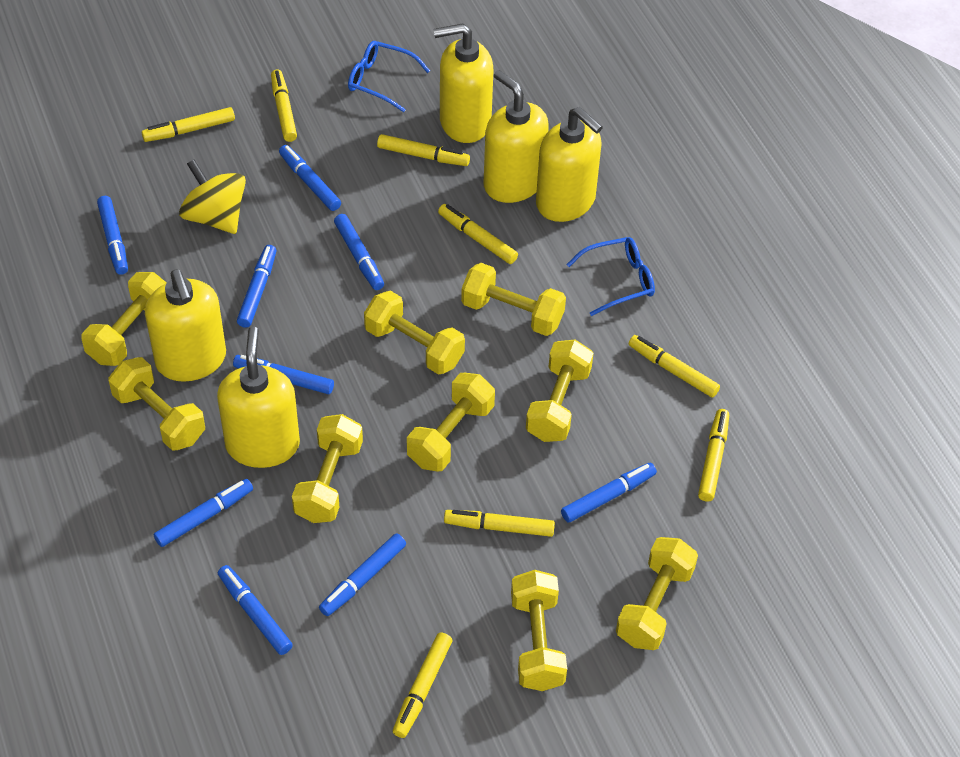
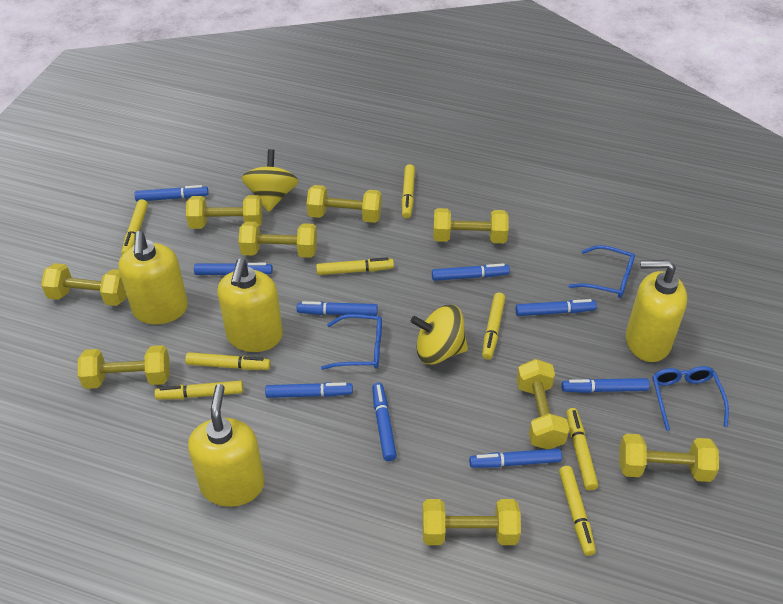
blue glasses: 2 -> 3
yellow soap dispenser: 5 -> 4
yellow spinning top: 1 -> 2

